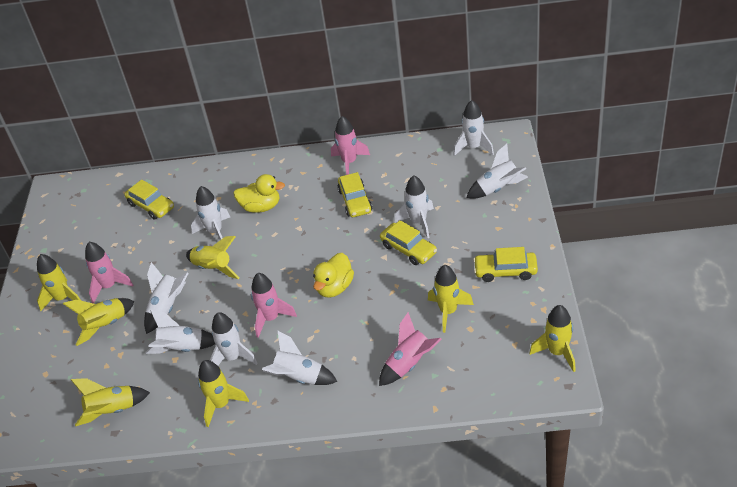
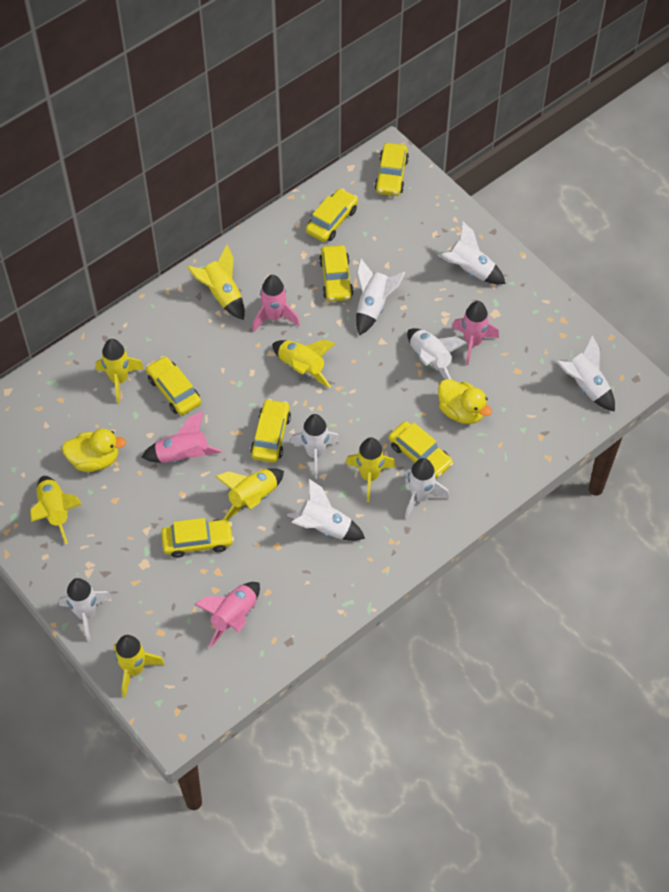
yellow car: 4 -> 7

